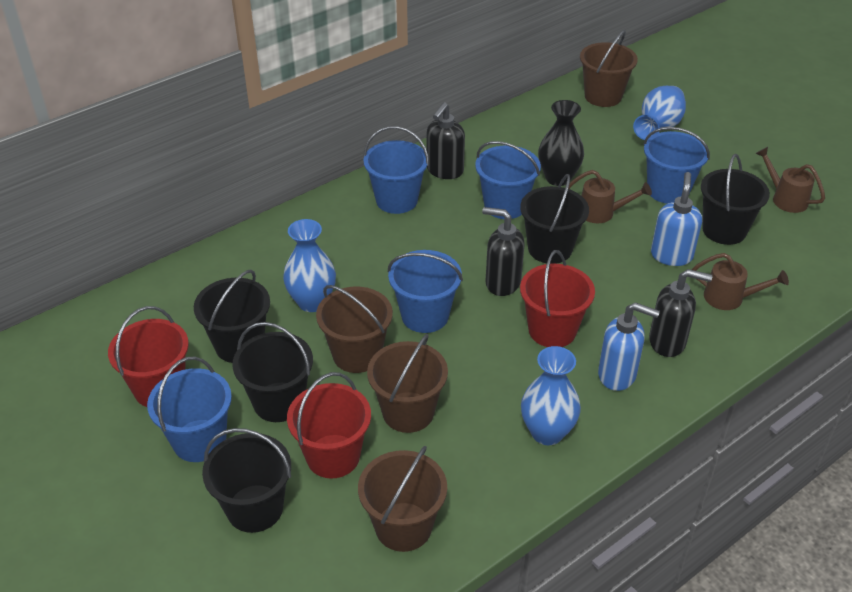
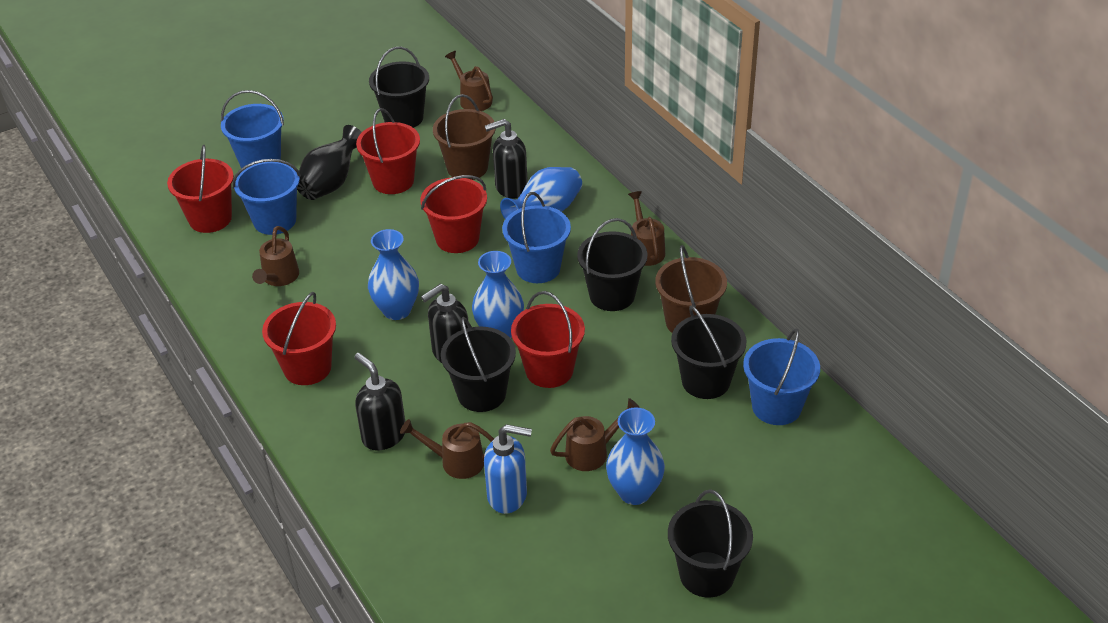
blue bucket: 5 -> 4
blue soap dispenser: 2 -> 1
blue vase: 3 -> 4
brown bucket: 4 -> 2
brown watering can: 3 -> 5
red bucket: 3 -> 5

